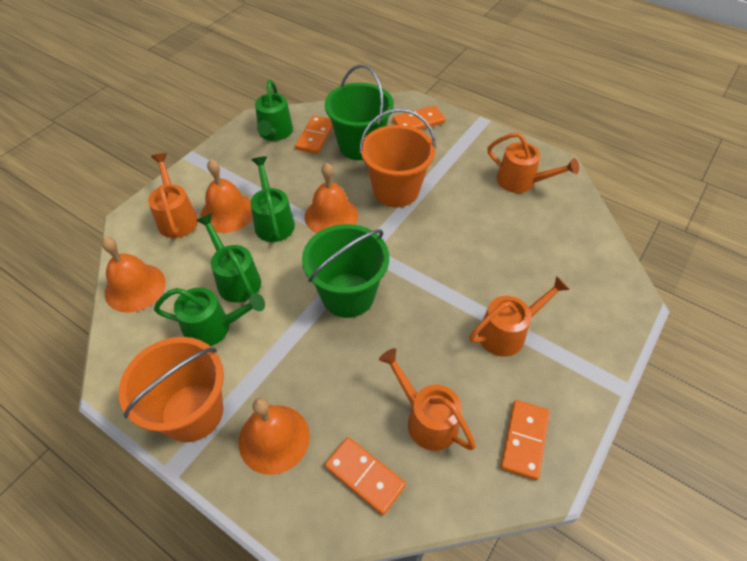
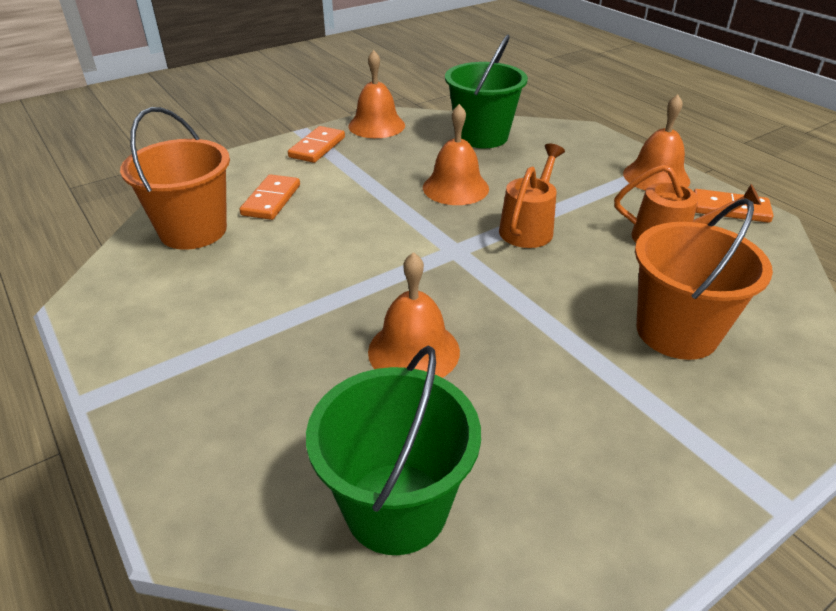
green watering can: 4 -> 0
orange domino: 4 -> 3
orange watering can: 4 -> 2

